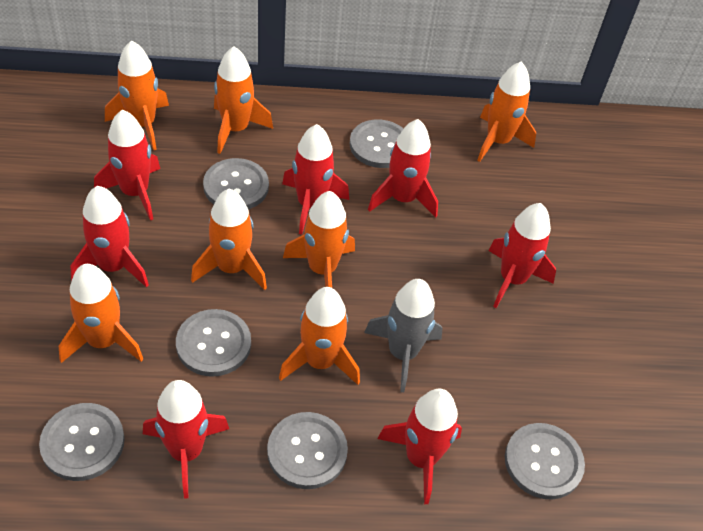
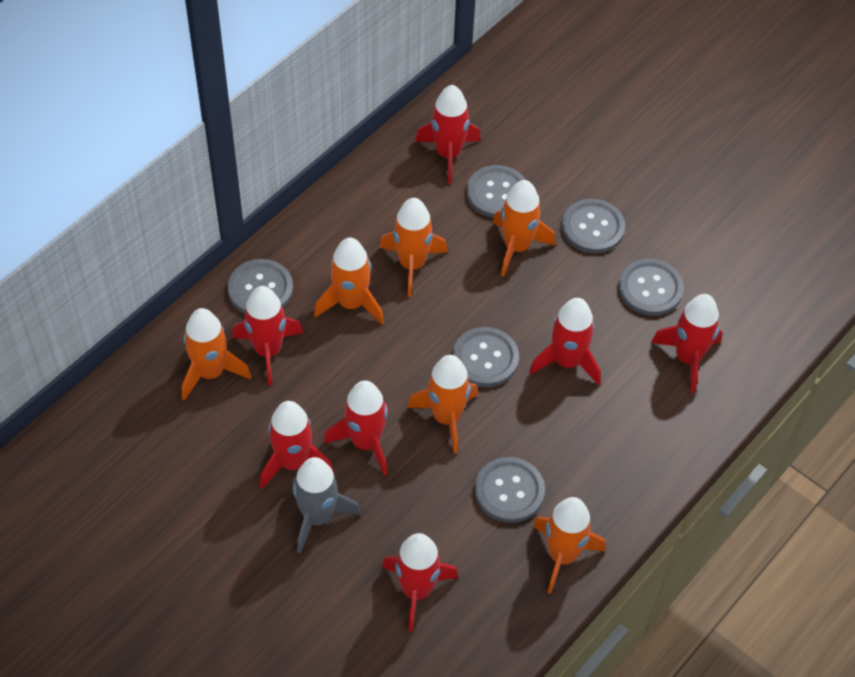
orange rocket: 7 -> 6

